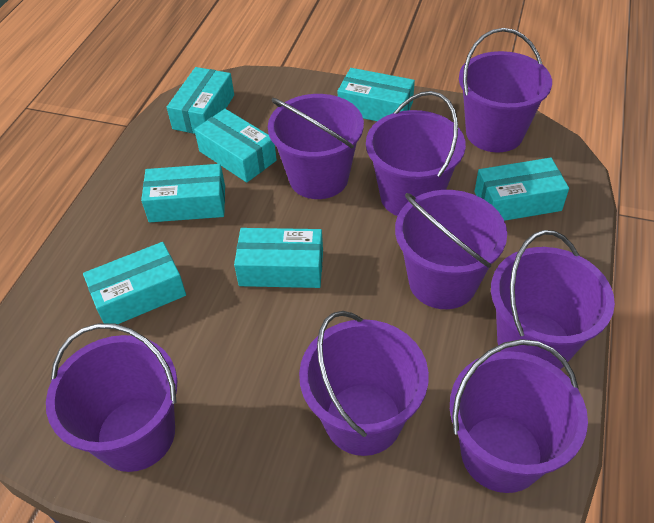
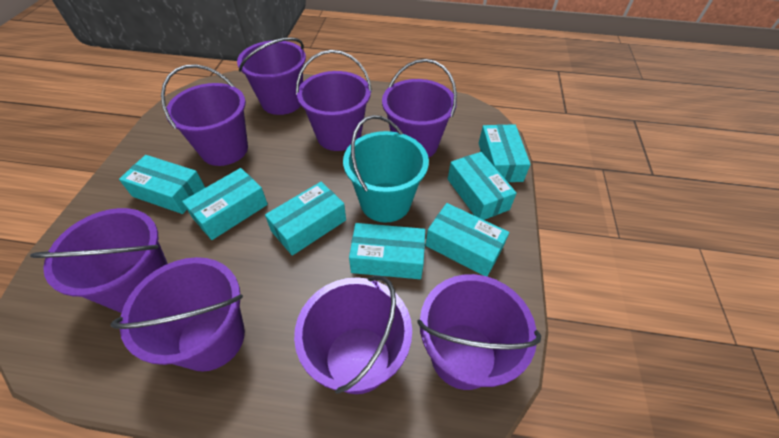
turquoise bucket: 0 -> 1

